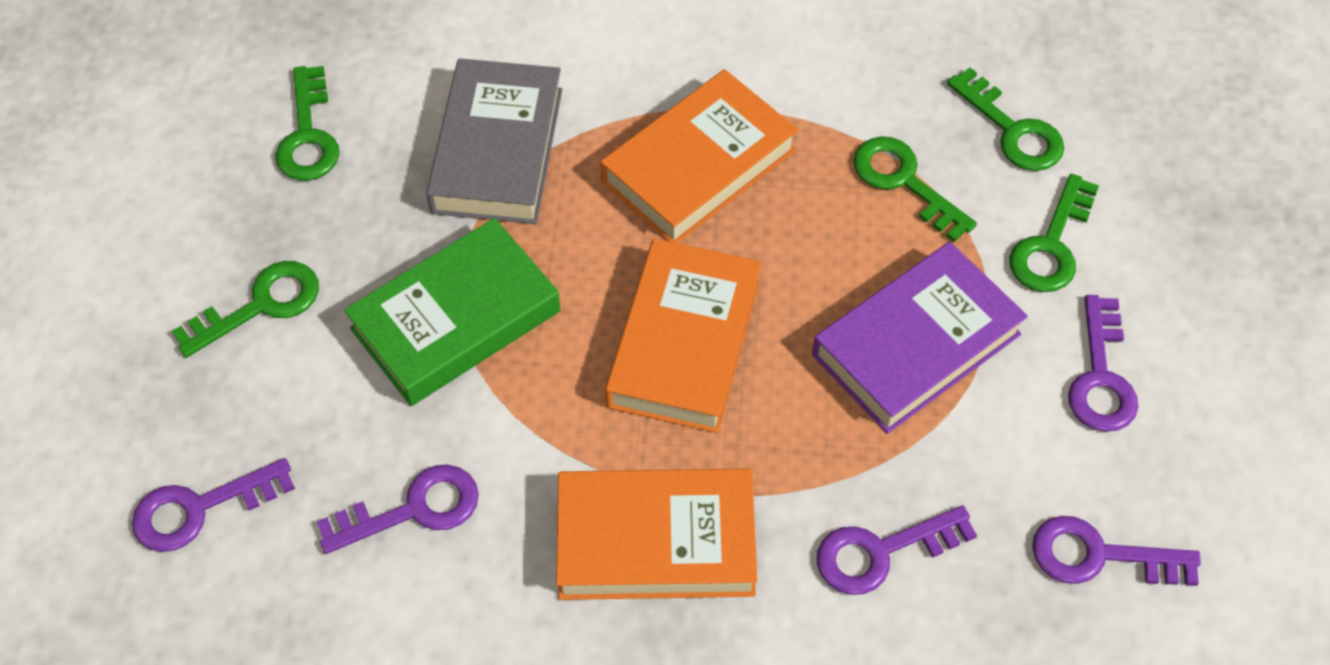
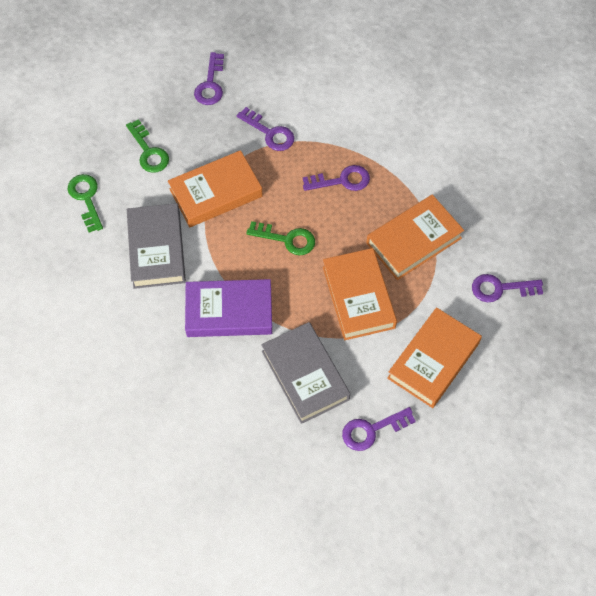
green book: 1 -> 0
green key: 5 -> 3
grey book: 1 -> 2
orange book: 3 -> 4

